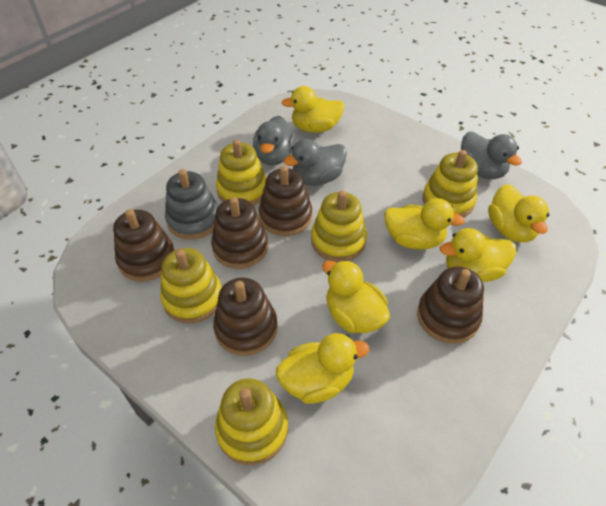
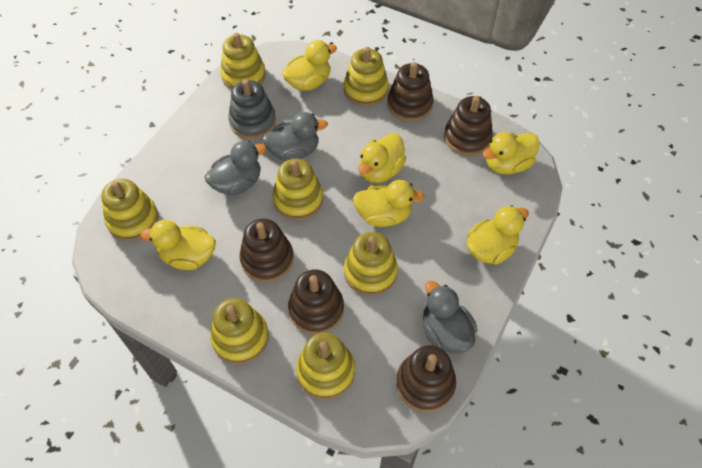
yellow stacking toy: 5 -> 7

